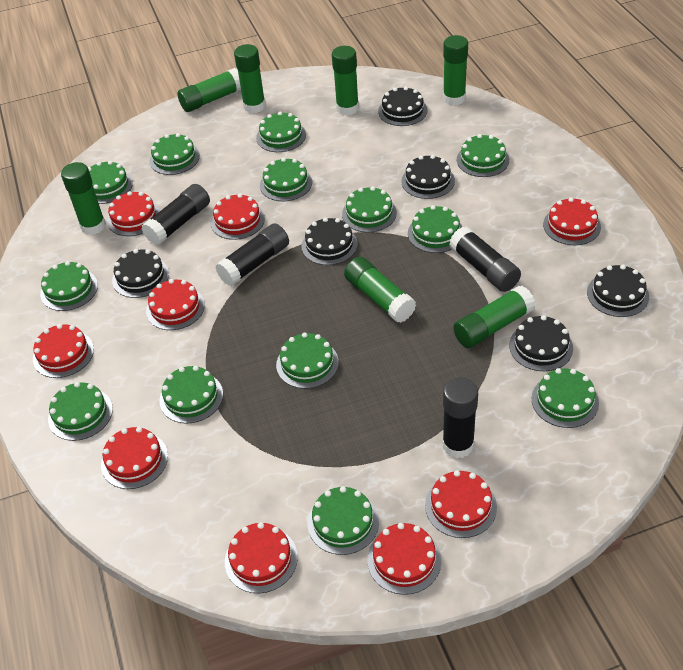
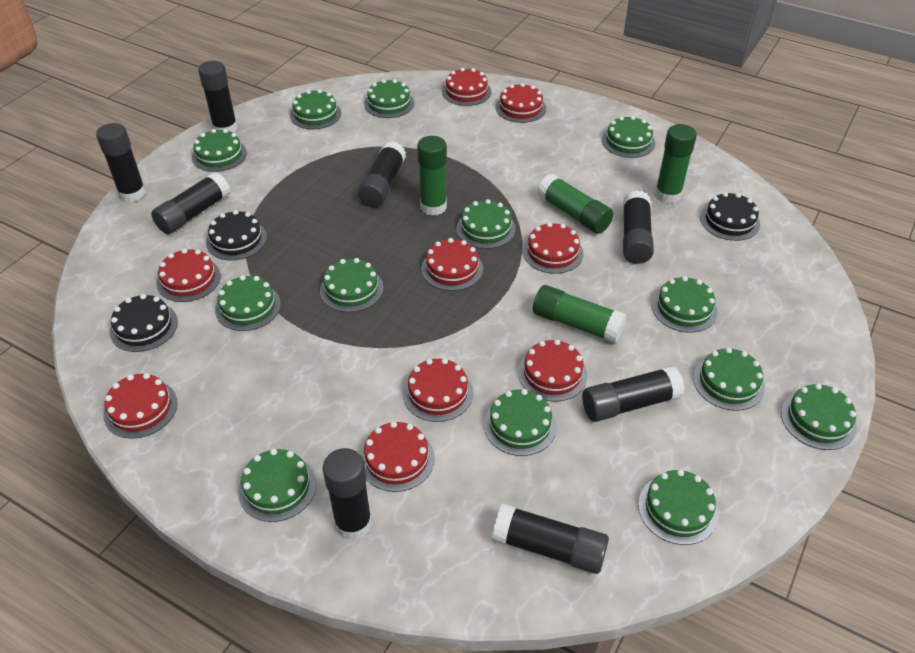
black cake: 6 -> 3
black glue stick: 4 -> 8
green glue stick: 7 -> 4

